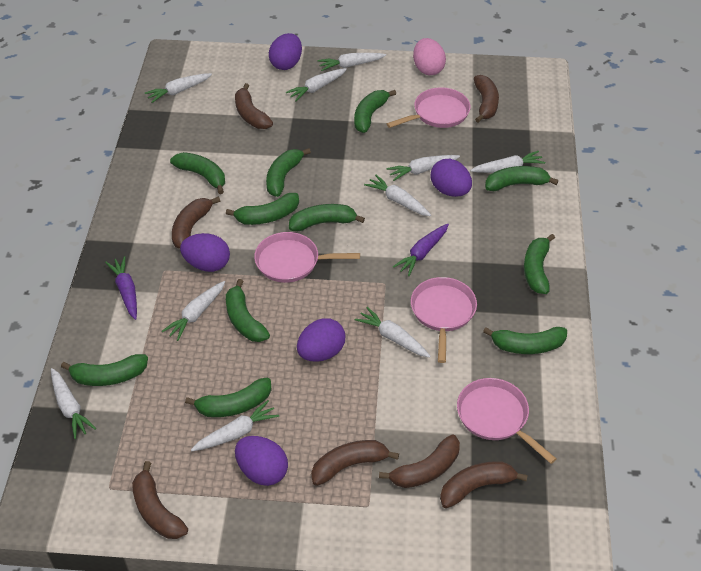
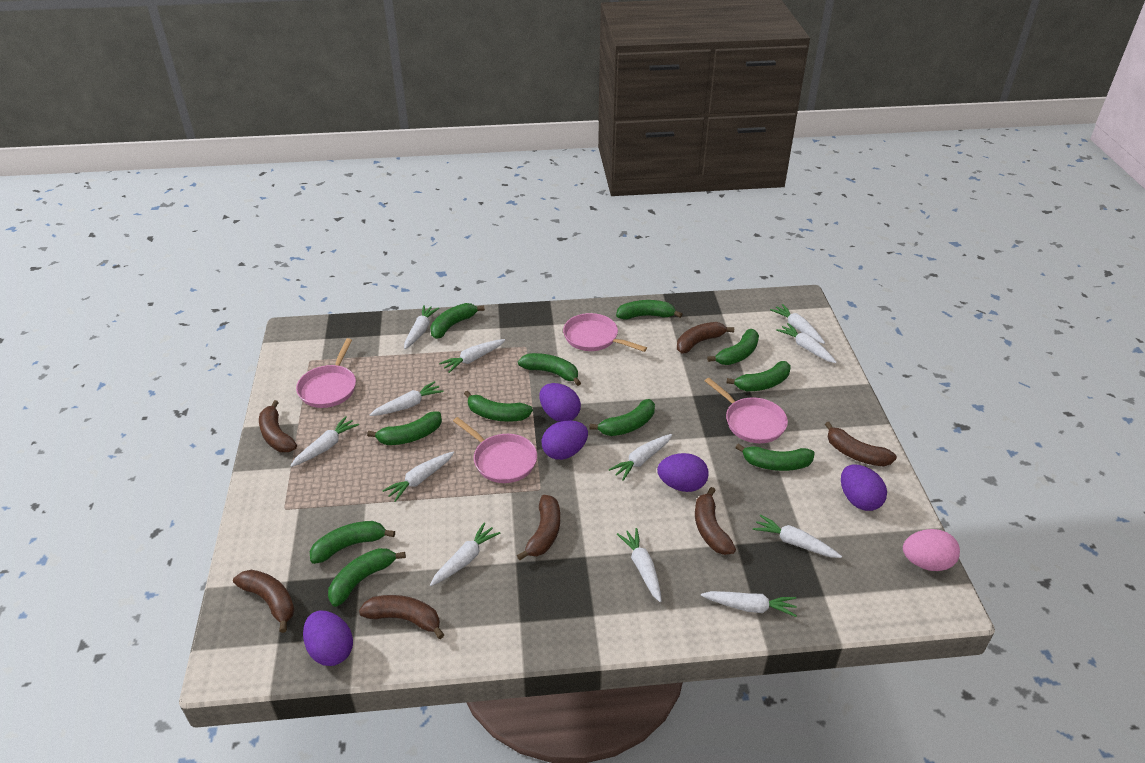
purple carrot: 2 -> 0
white carrot: 10 -> 12

